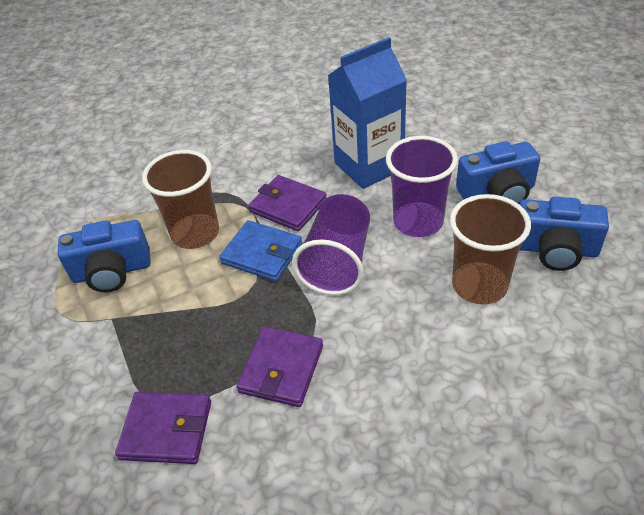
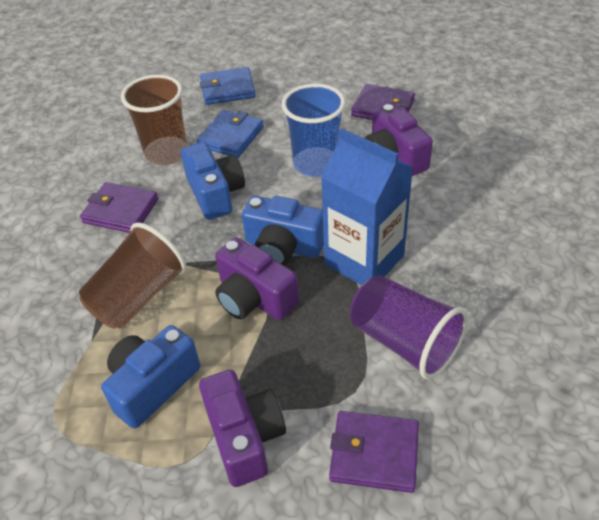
blue cup: 0 -> 1
blue wallet: 1 -> 2
purple camera: 0 -> 3
purple cup: 2 -> 1

